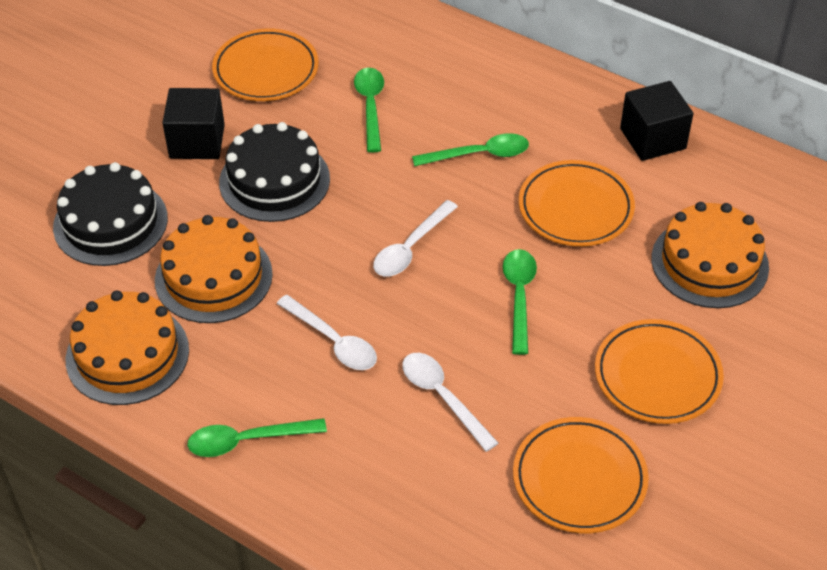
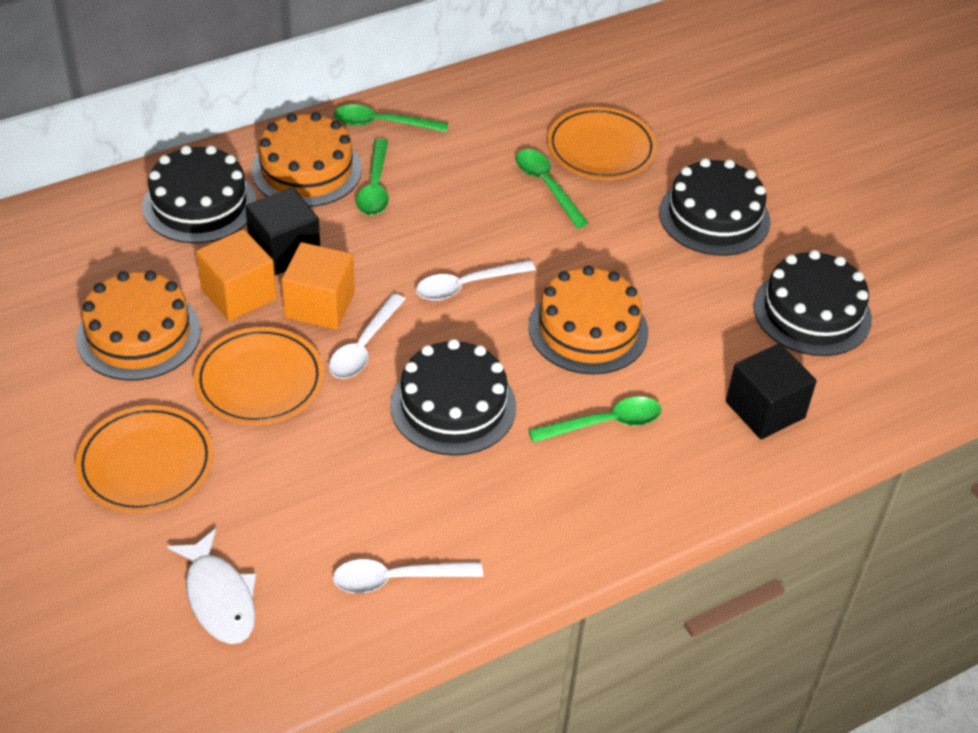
black cake: 2 -> 4
orange cube: 0 -> 2
orange plate: 4 -> 3
white fish: 0 -> 1

